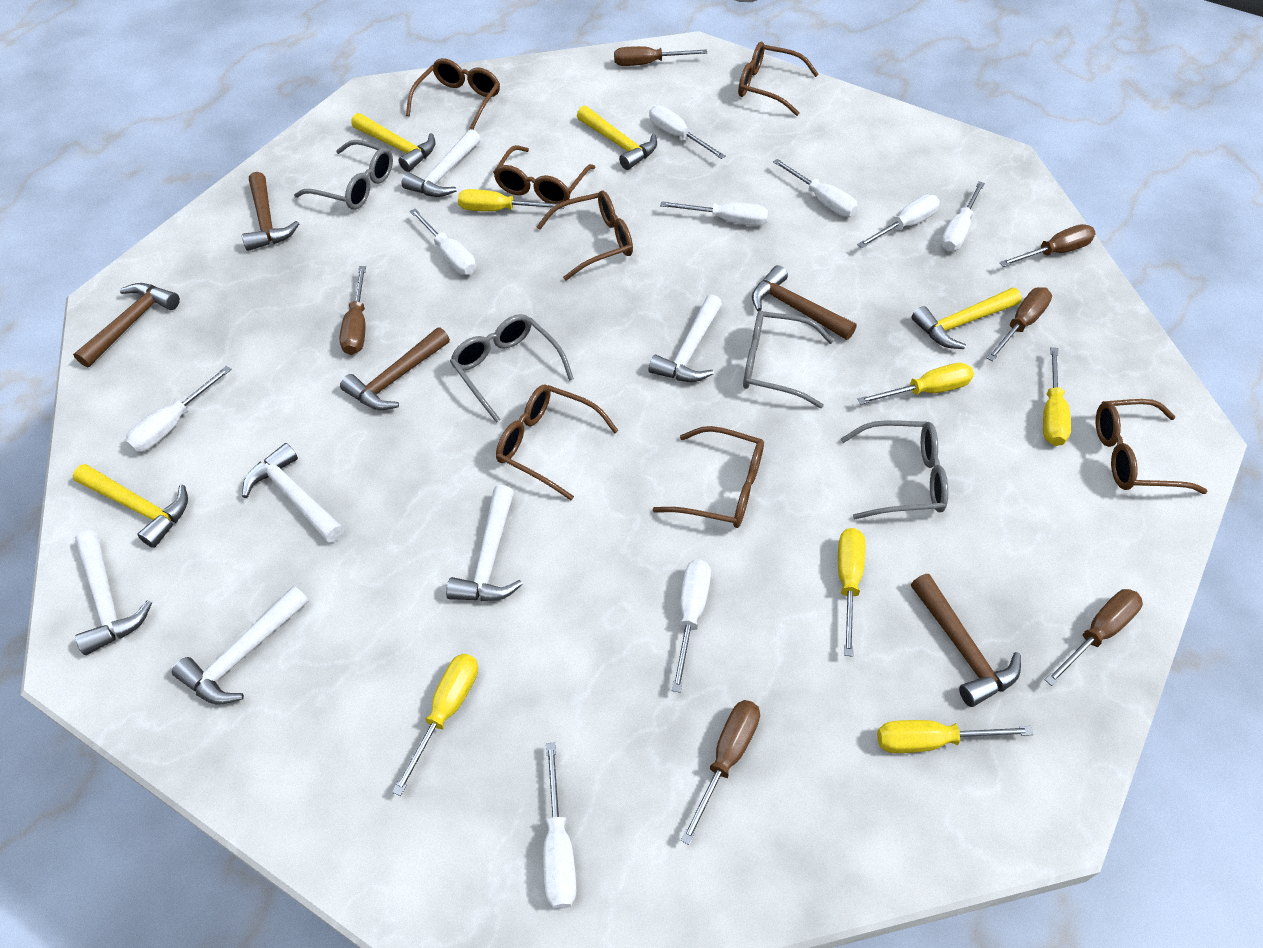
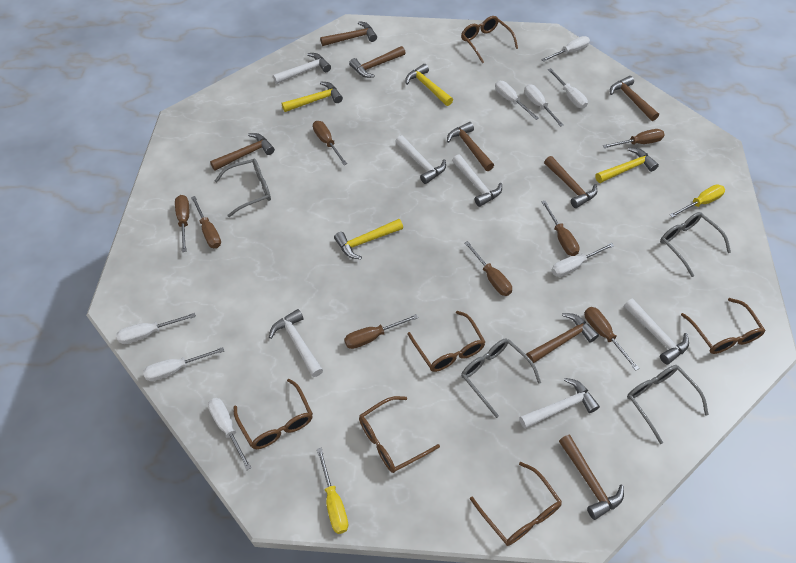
brown glasses: 7 -> 6
brown hammer: 5 -> 8
brown screwdriver: 6 -> 8
white screwdriver: 9 -> 8
yellow screwdriver: 6 -> 2

